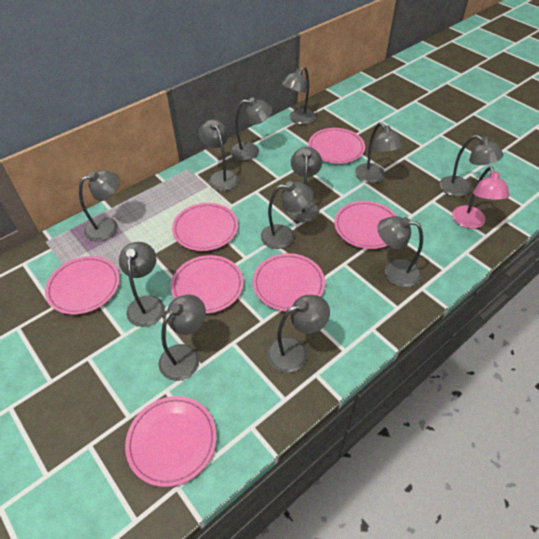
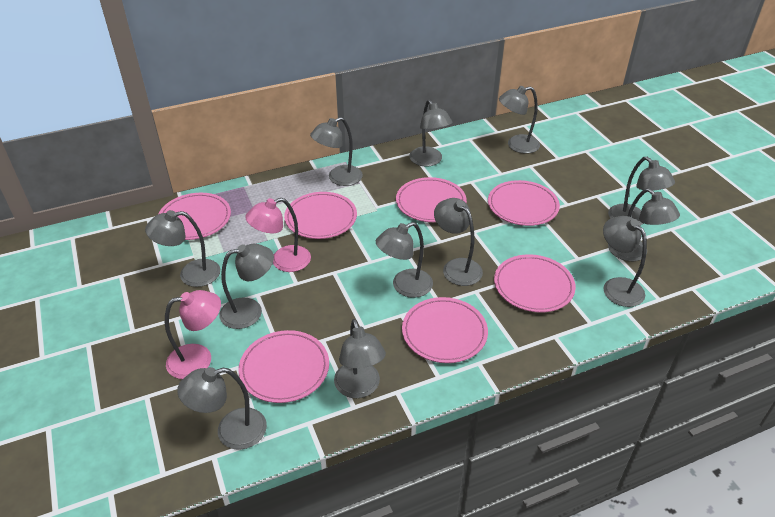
pink lamp: 1 -> 2

